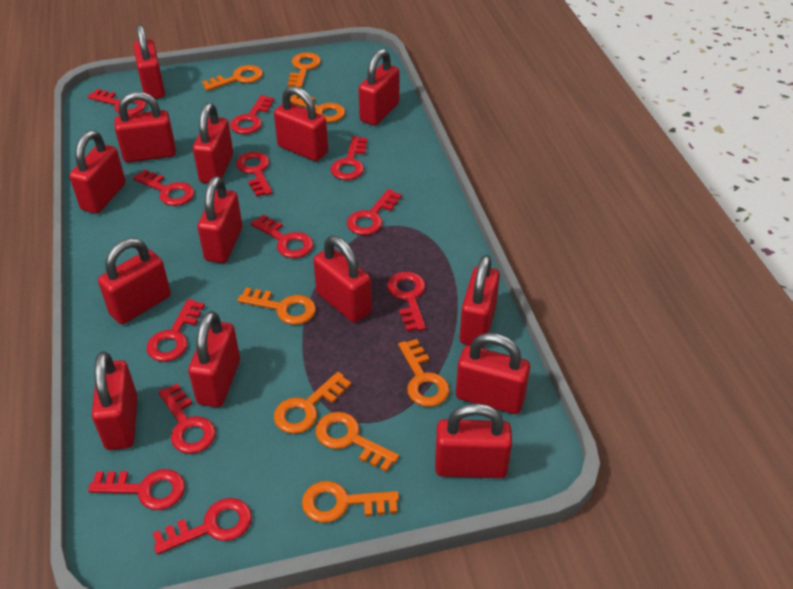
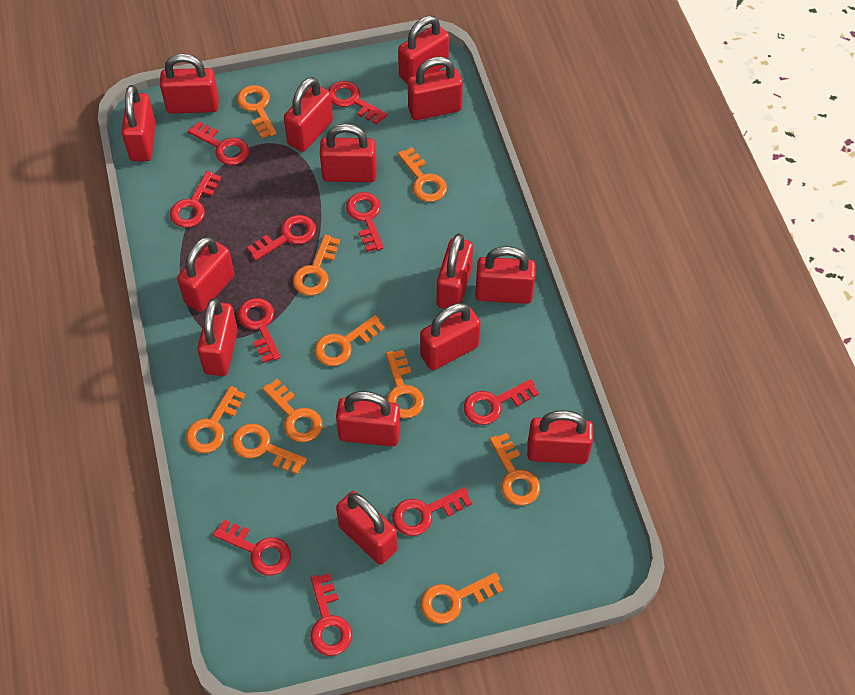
orange key: 8 -> 10
red key: 12 -> 10

